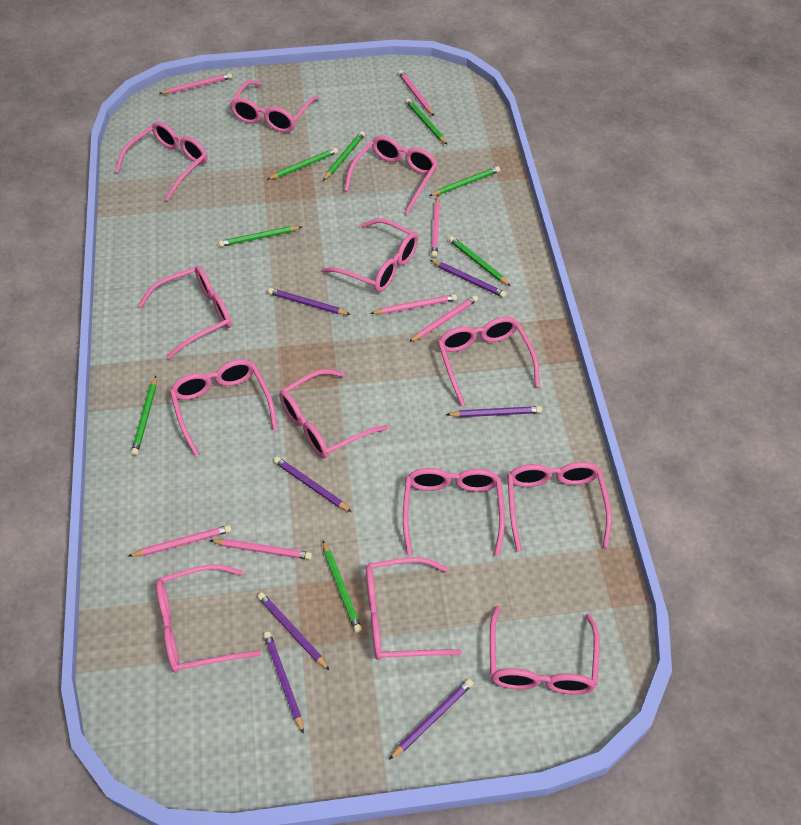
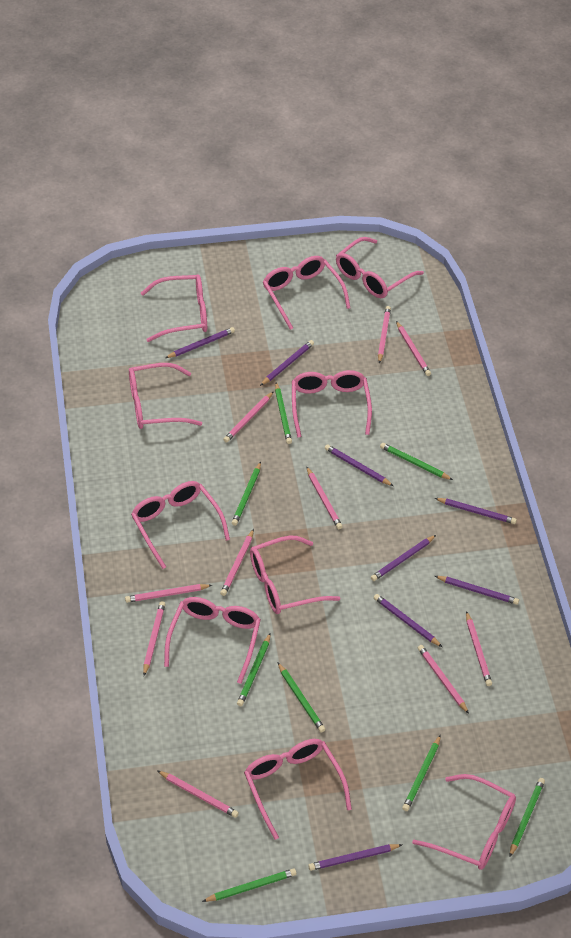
pink glasses: 13 -> 10
pink pencil: 7 -> 10
purple pencil: 7 -> 8

